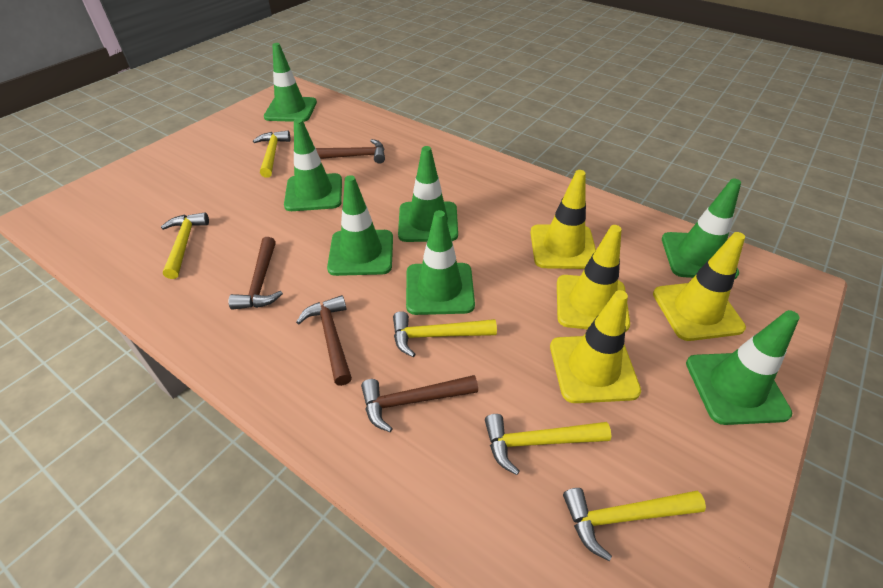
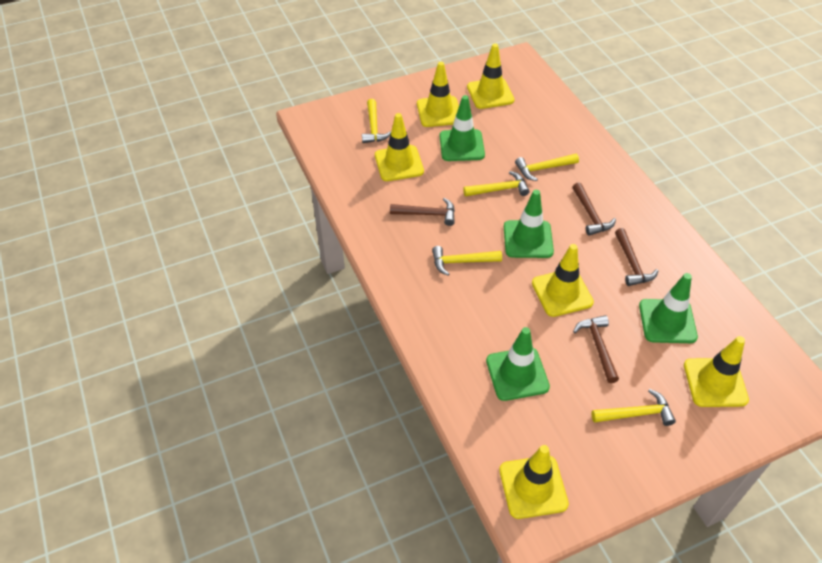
green traffic cone: 7 -> 4
yellow traffic cone: 4 -> 6

